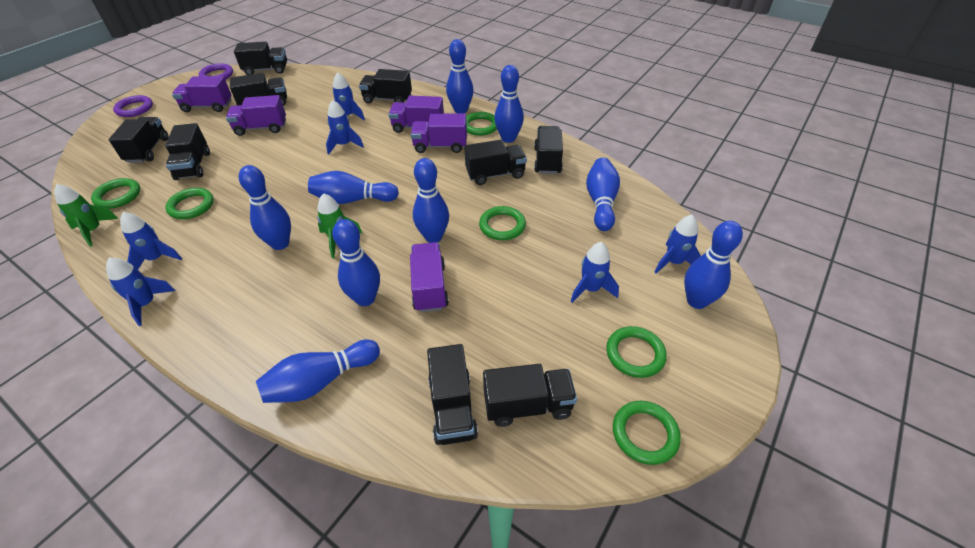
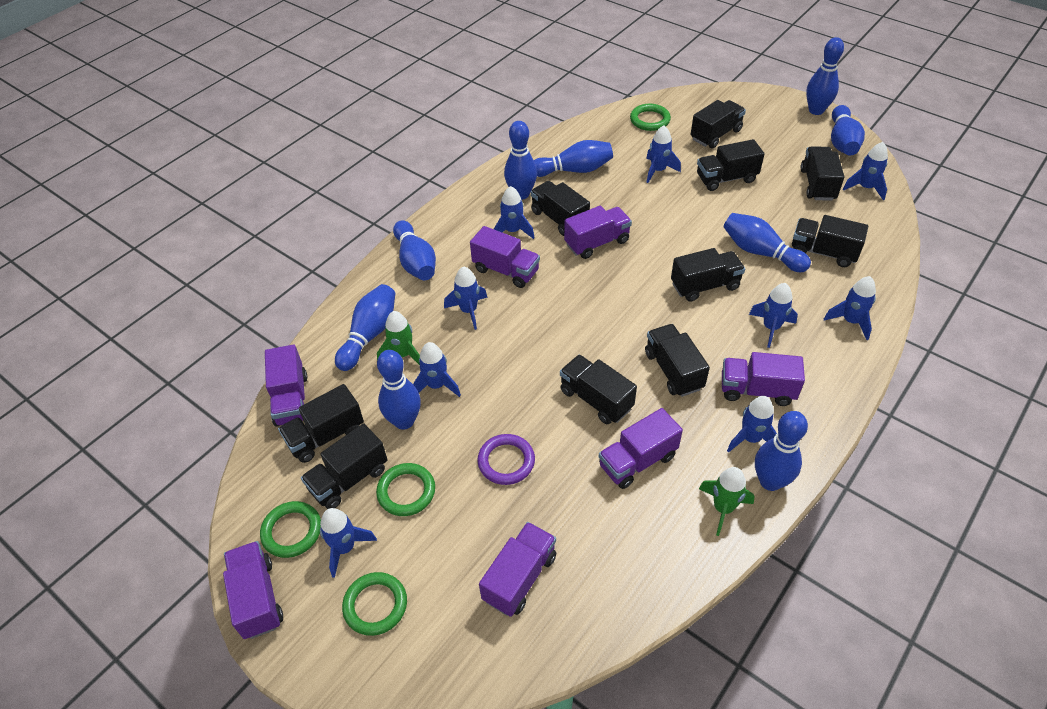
black truck: 9 -> 10
blue rocket: 6 -> 9
green ring: 6 -> 4
purple ring: 2 -> 1
purple truck: 5 -> 7

